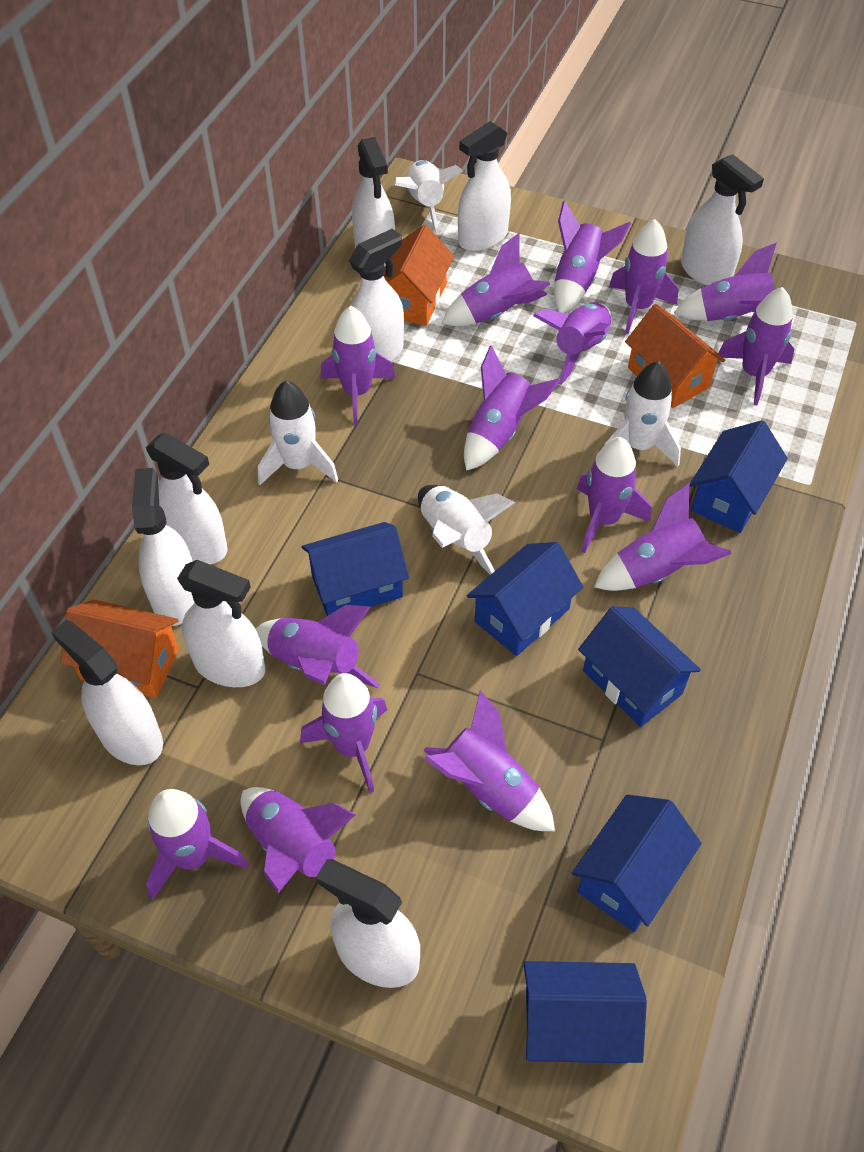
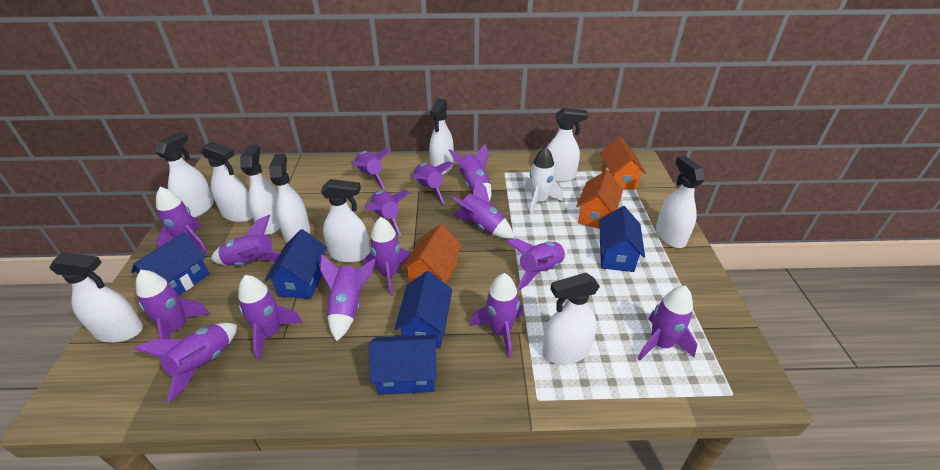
blue house: 6 -> 5
white rocket: 4 -> 1
white spray bottle: 9 -> 10

